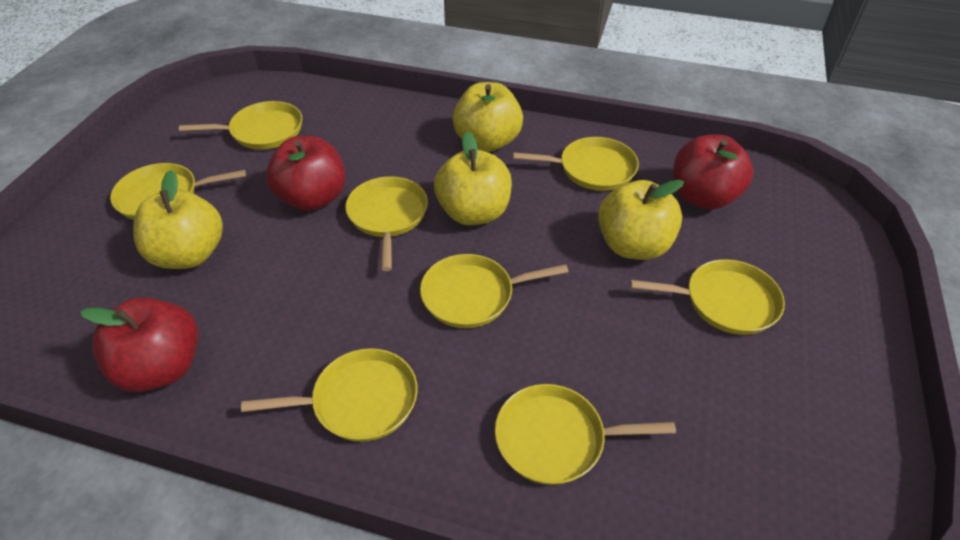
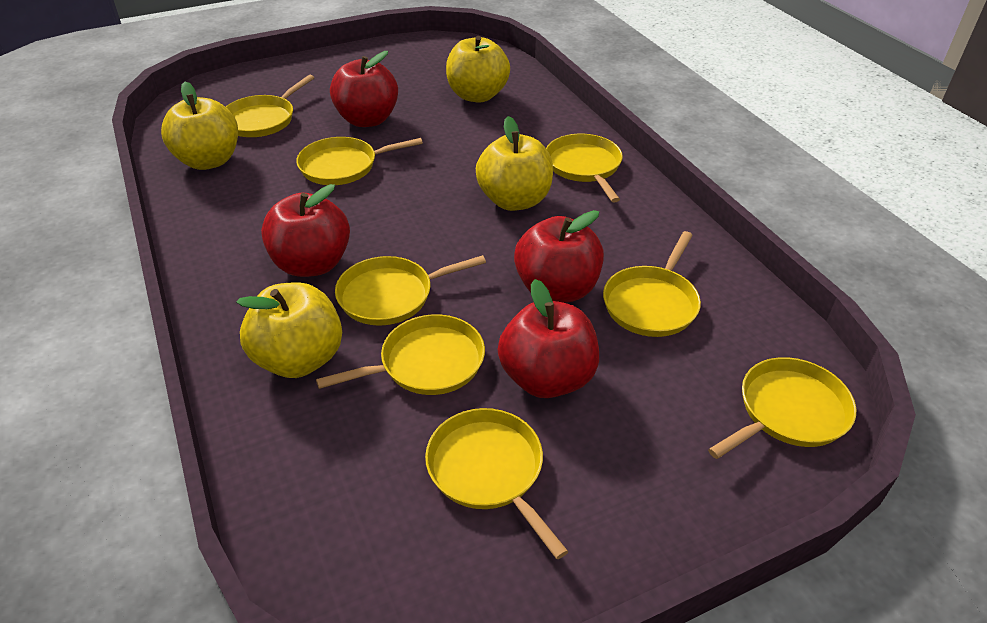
red apple: 3 -> 4

